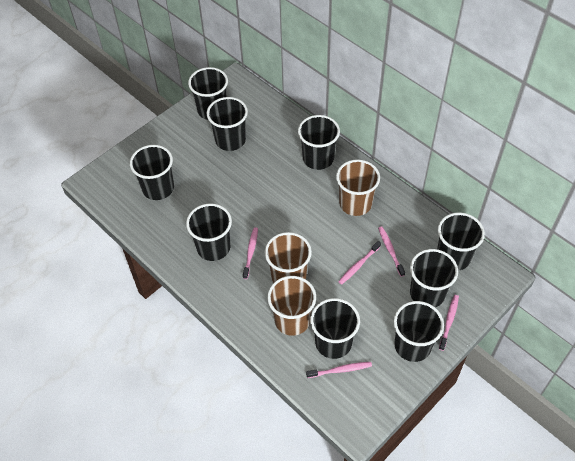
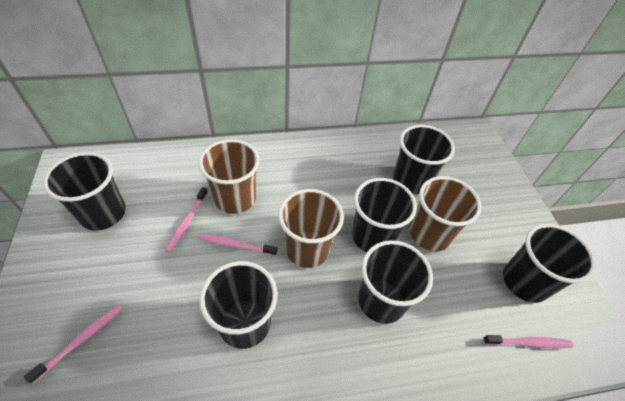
black cup: 9 -> 6
pink toothbrush: 5 -> 4

